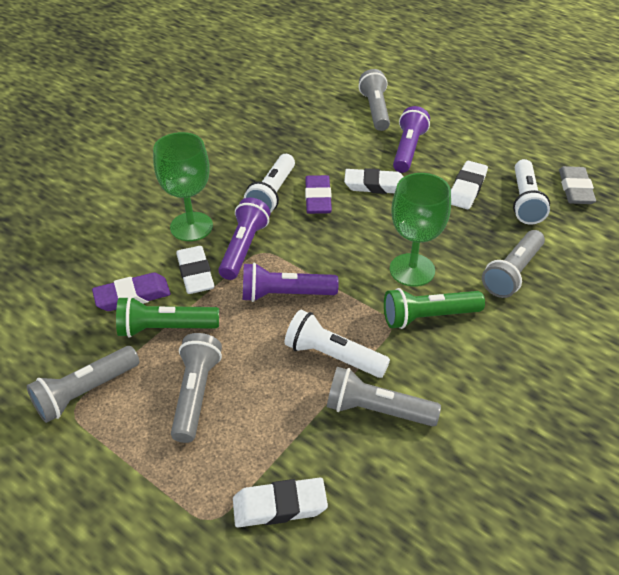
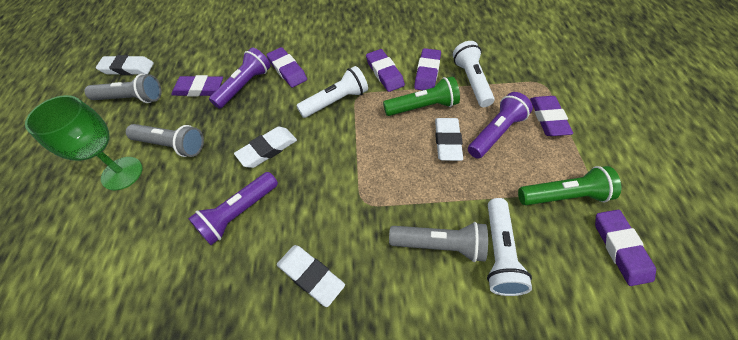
green goblet: 2 -> 1
grey eraser: 1 -> 0
grey flashlight: 5 -> 3
purple eraser: 2 -> 6

